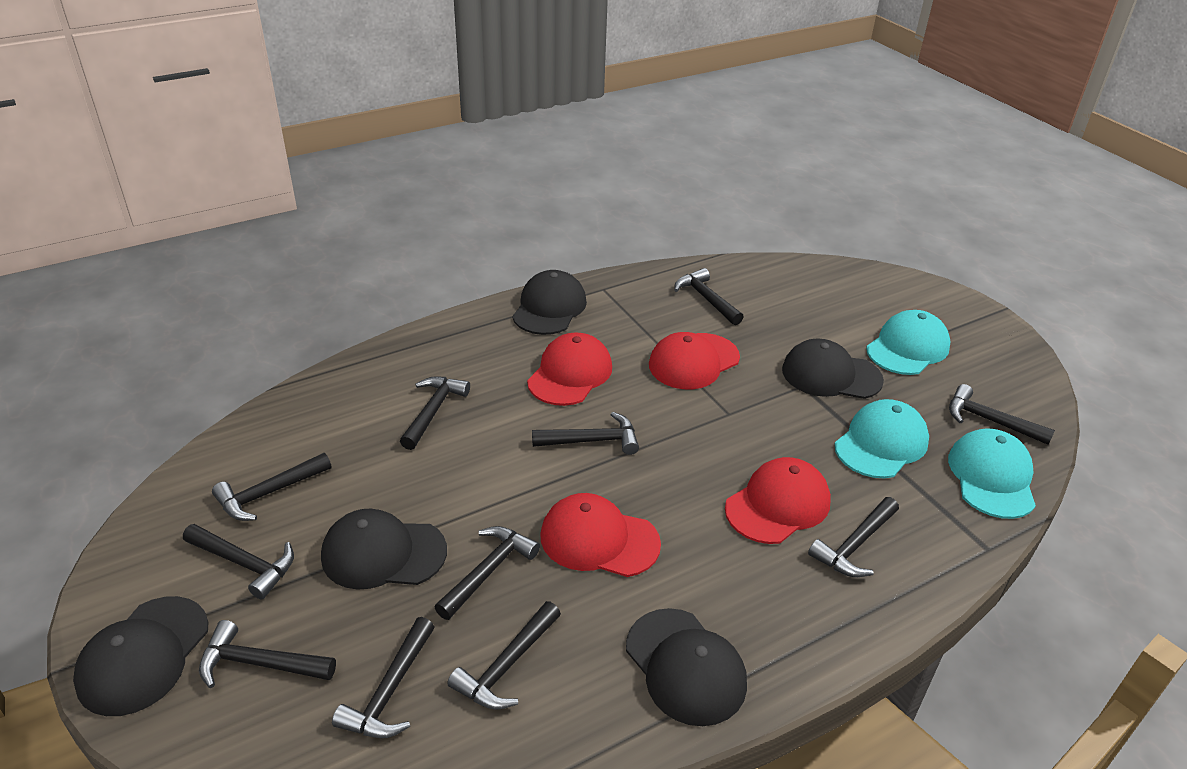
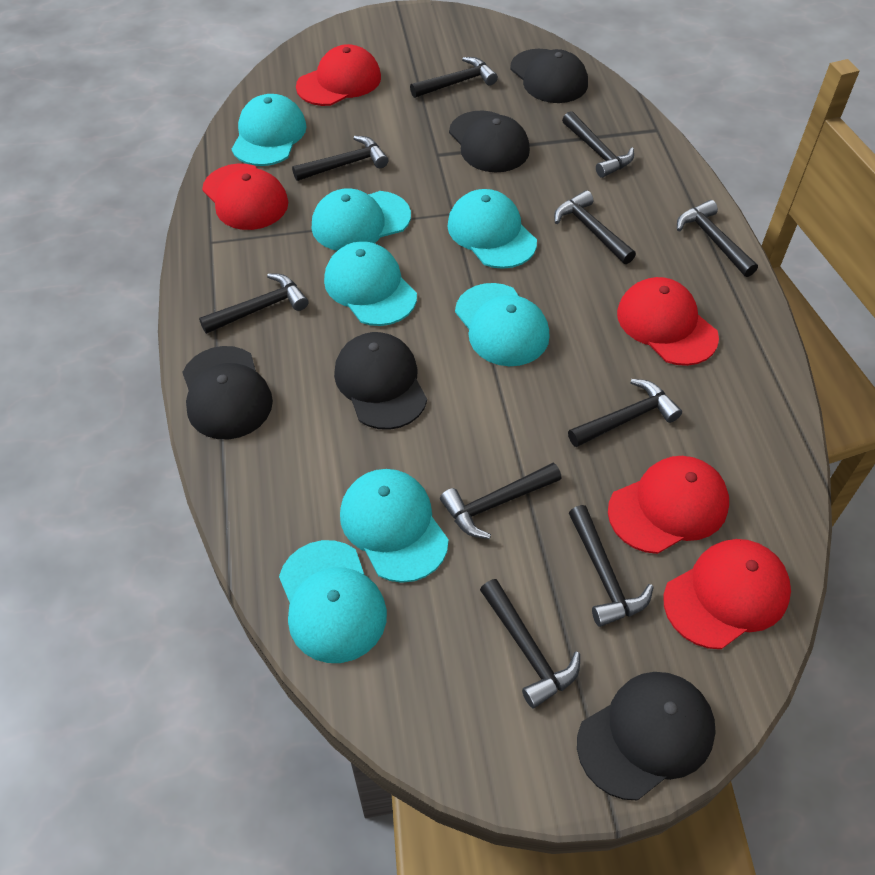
black hammer: 11 -> 10
red cap: 4 -> 5
turquoise cap: 3 -> 7

